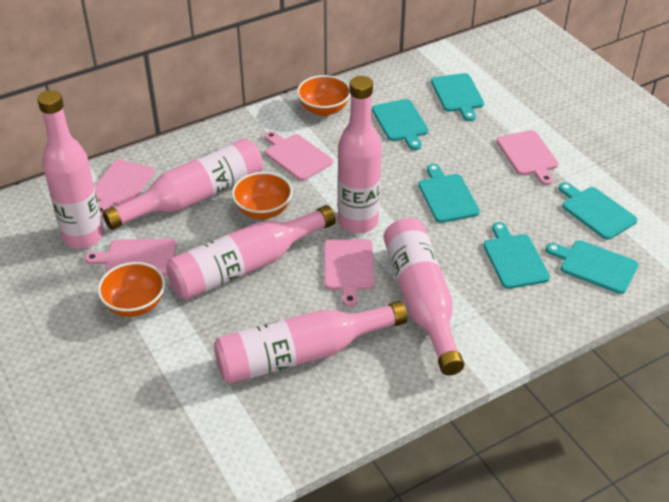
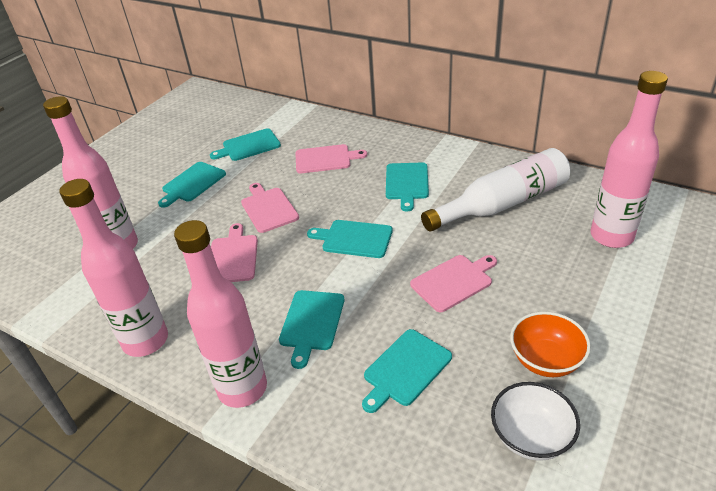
orange bowl: 3 -> 1
pink bottle: 6 -> 4
pink cutting board: 5 -> 4
white bottle: 0 -> 1
white bowl: 0 -> 1

